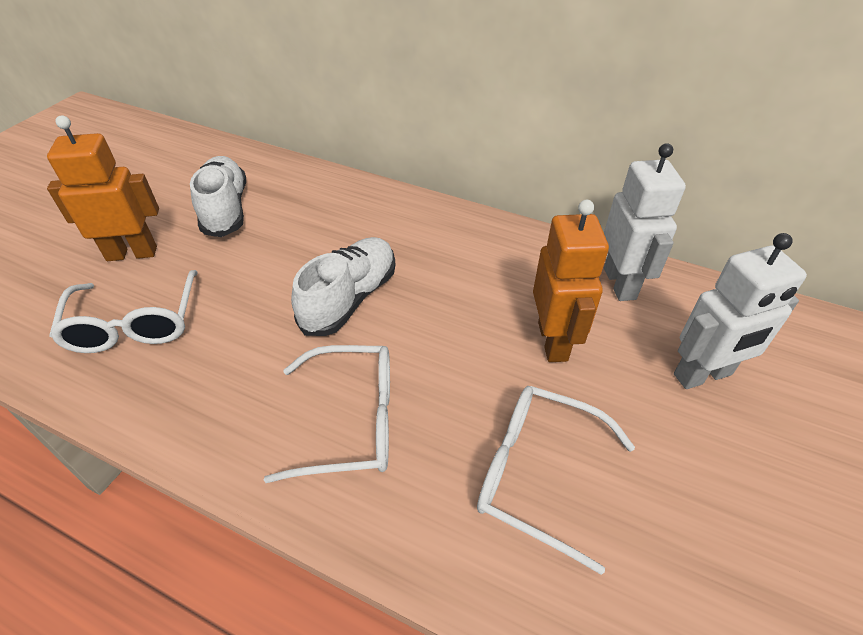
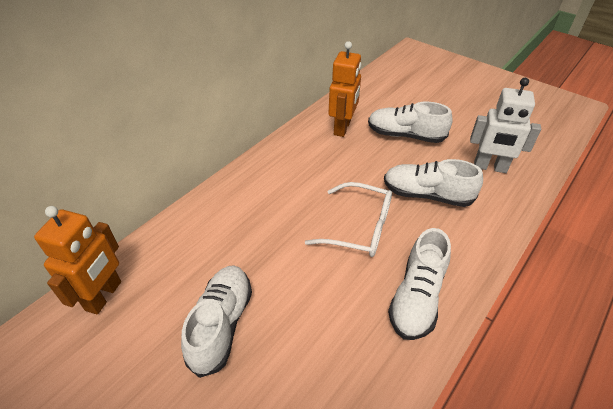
white glasses: 3 -> 1
white robot: 2 -> 1
white shoe: 2 -> 4

